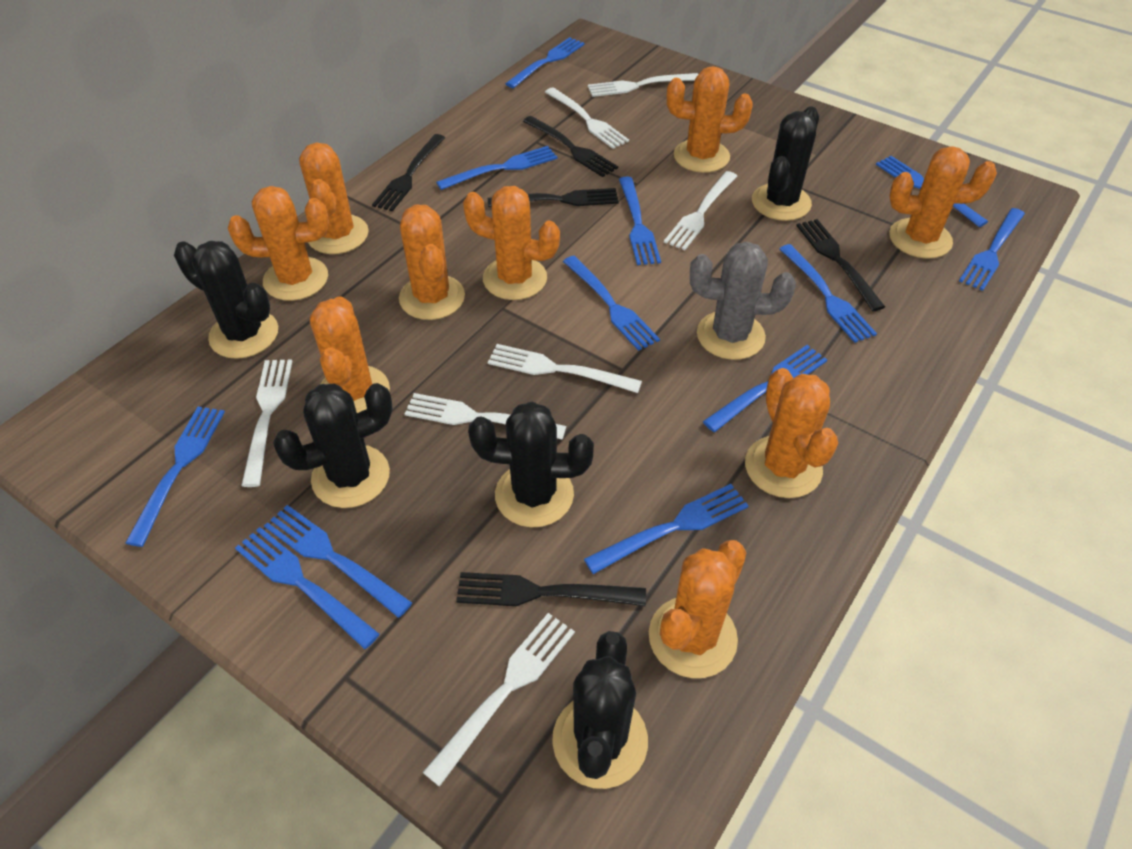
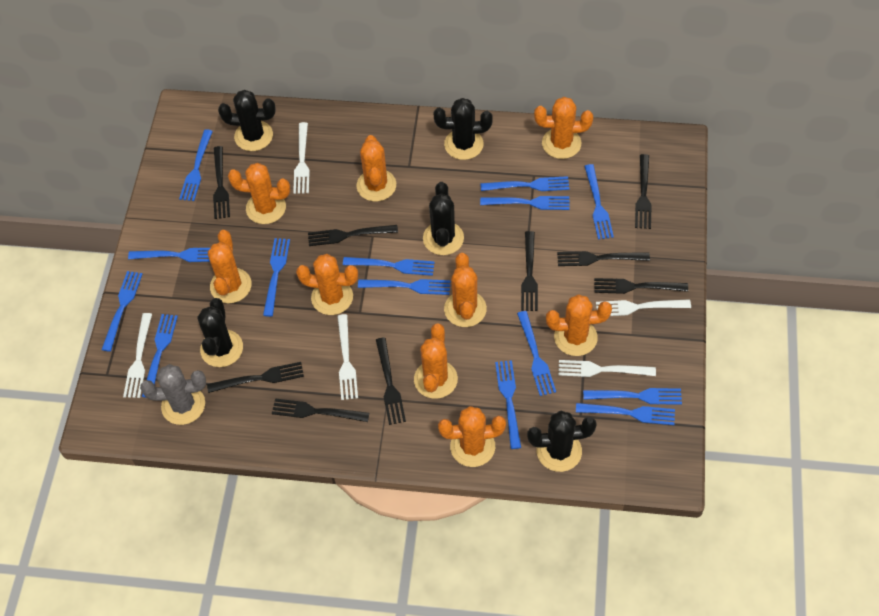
black fork: 5 -> 9
blue fork: 12 -> 14
white fork: 7 -> 5

